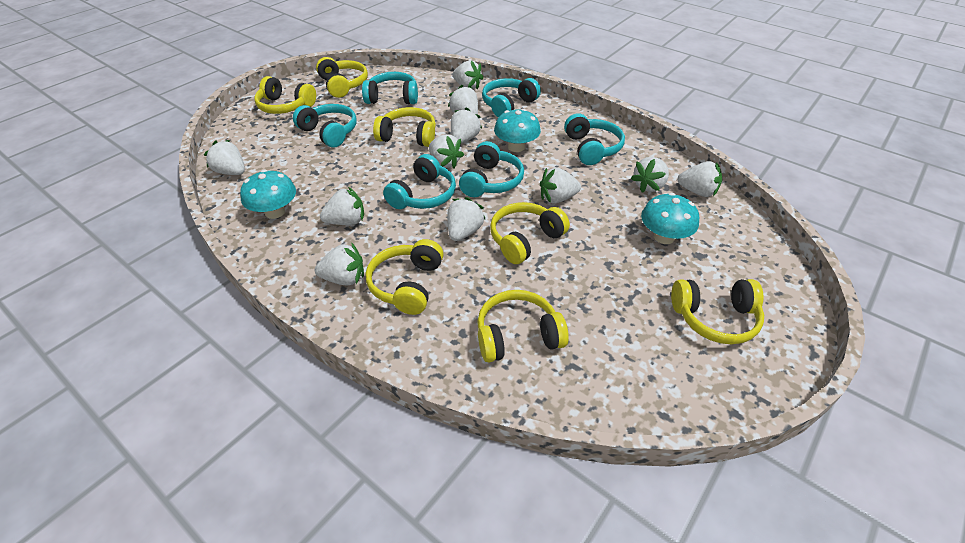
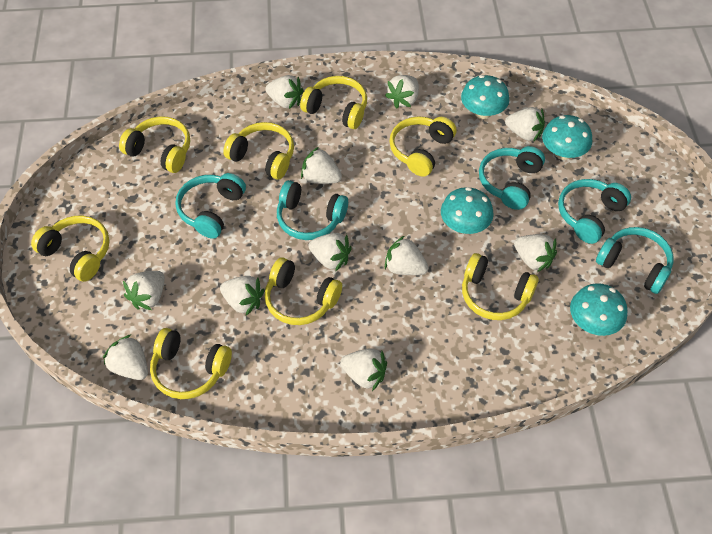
turquoise headphones: 6 -> 5
turquoise mushroom: 3 -> 4
yellow headphones: 7 -> 8

